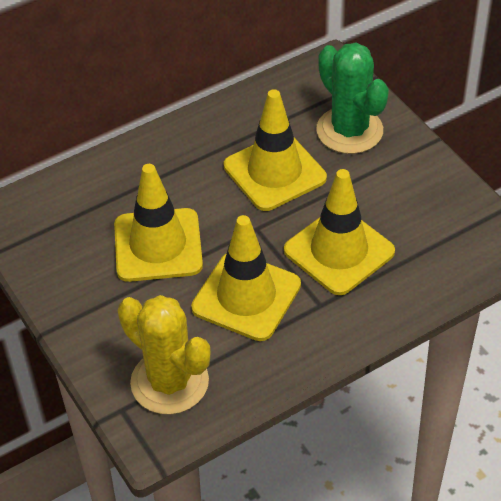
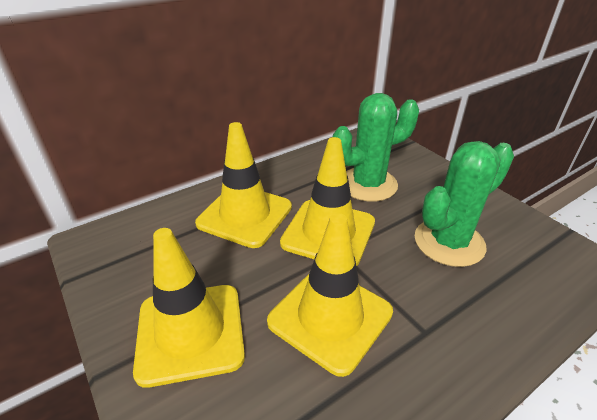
green cactus: 1 -> 2
yellow cactus: 1 -> 0

